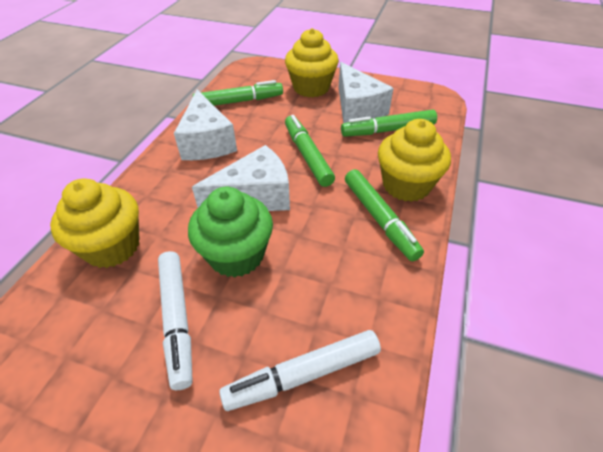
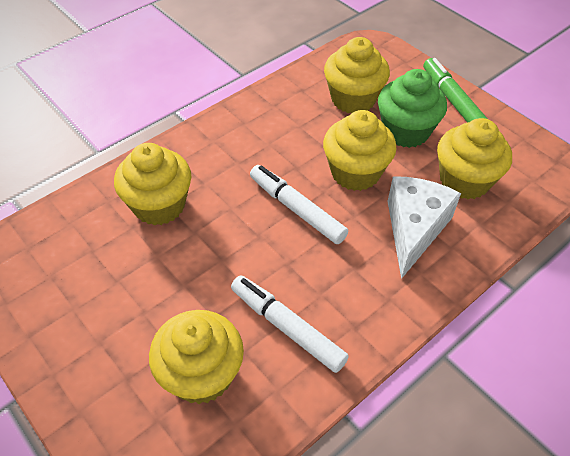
green marker: 4 -> 1
white cheese: 3 -> 1
yellow cupcake: 3 -> 5

